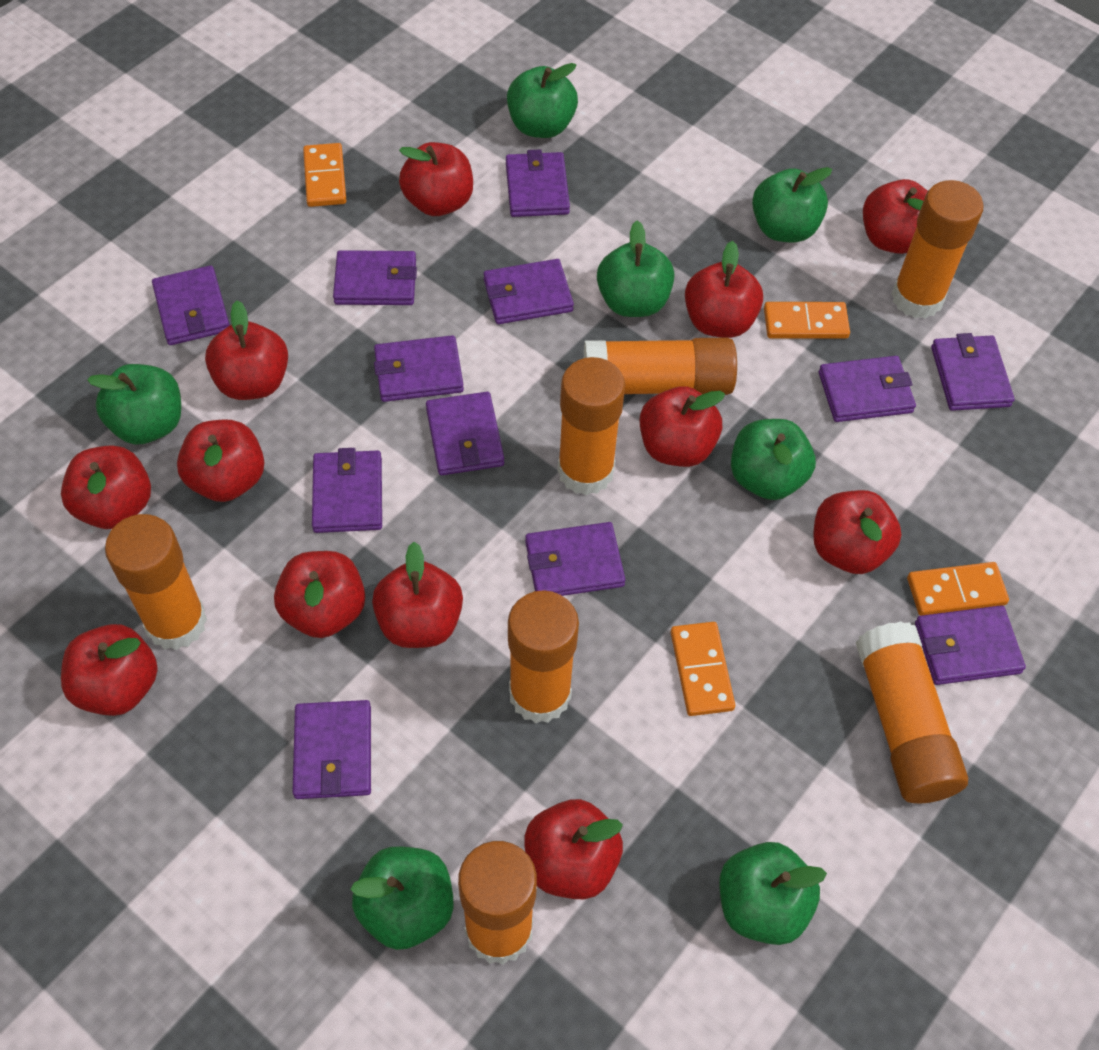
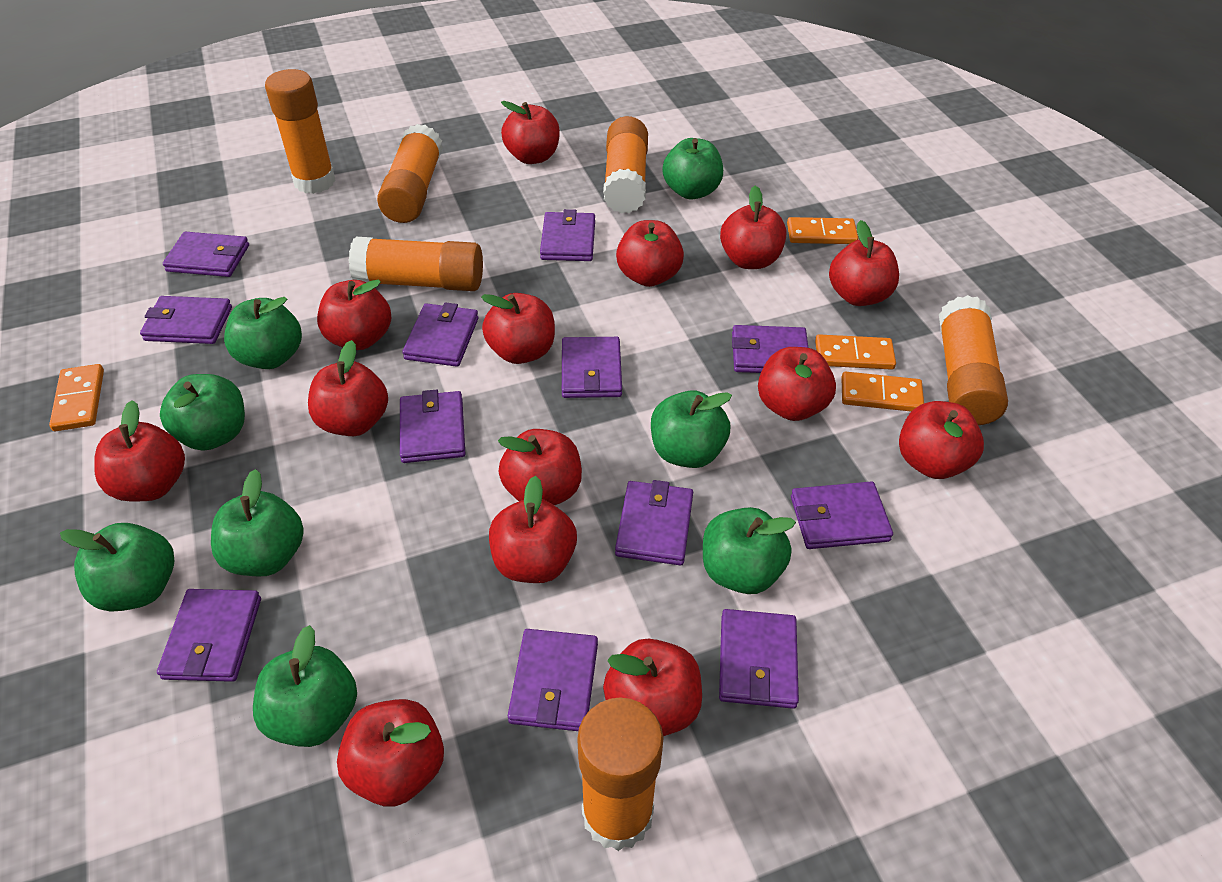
green apple: 7 -> 8
orange glue stick: 7 -> 6
red apple: 12 -> 14

